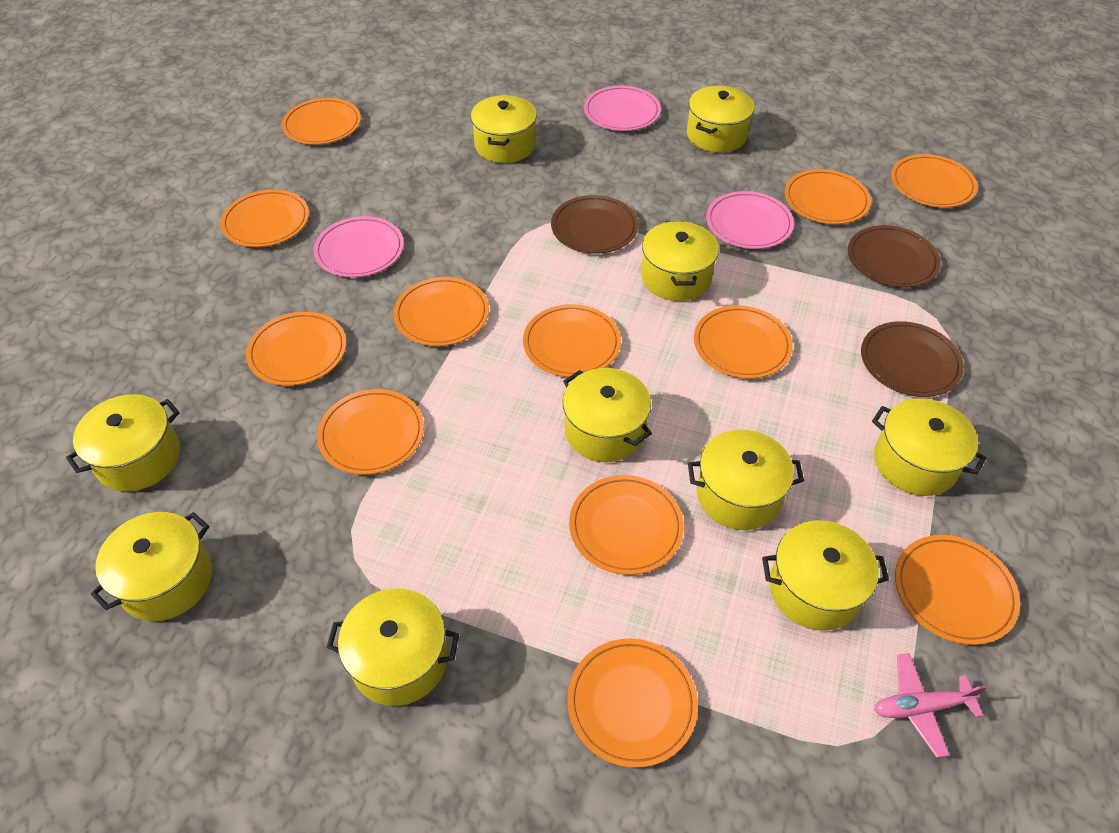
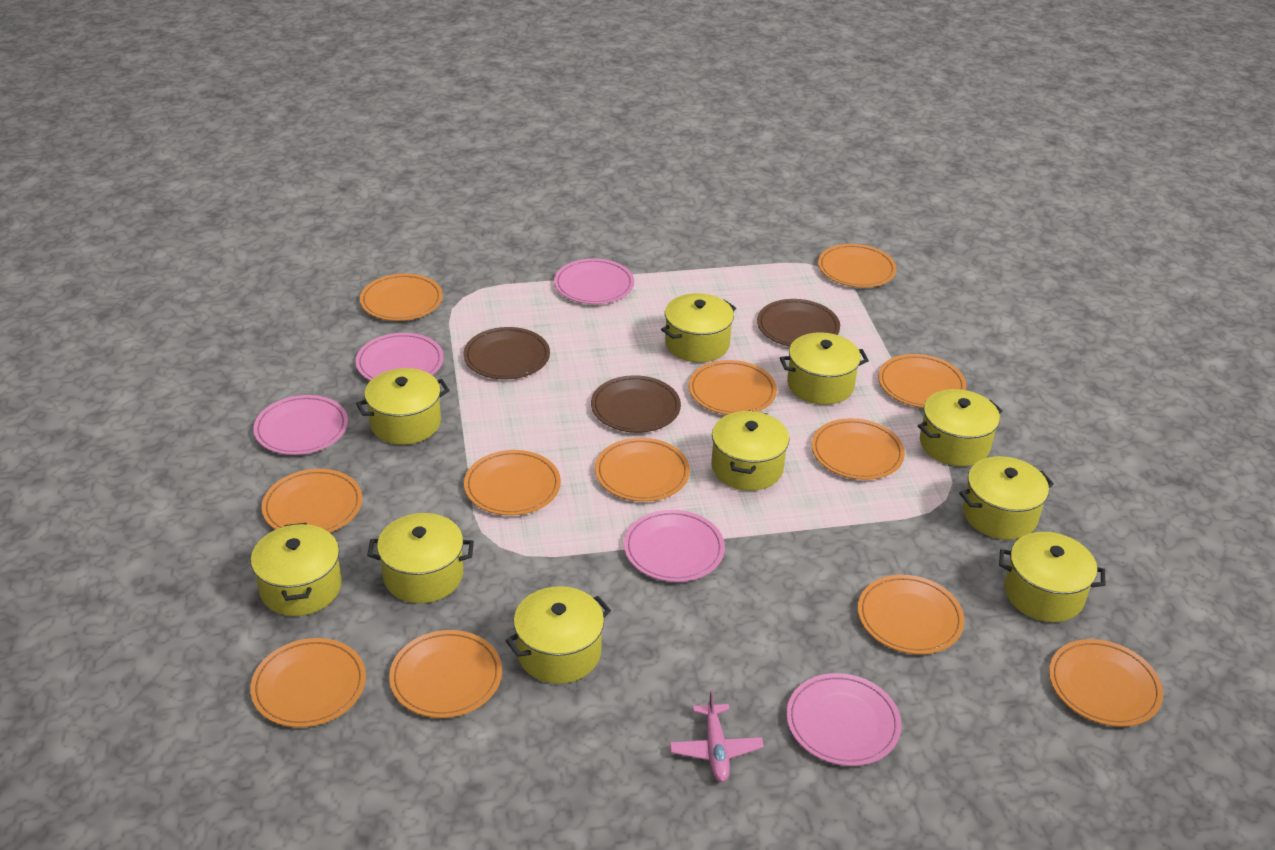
pink plate: 3 -> 5

